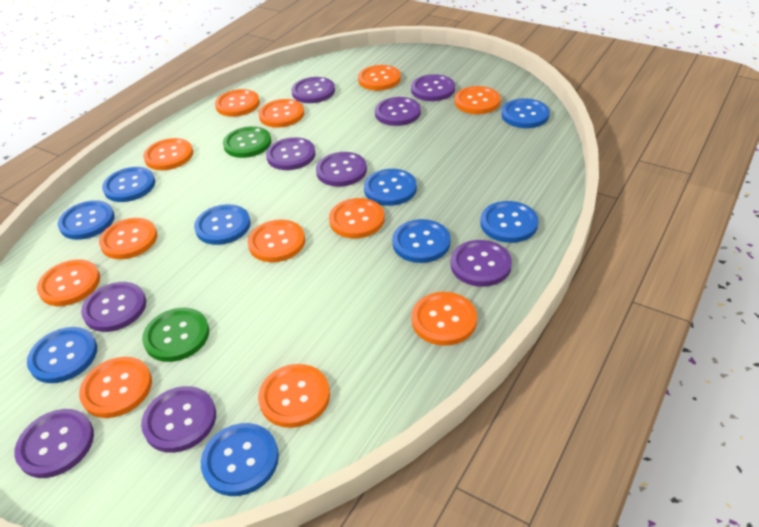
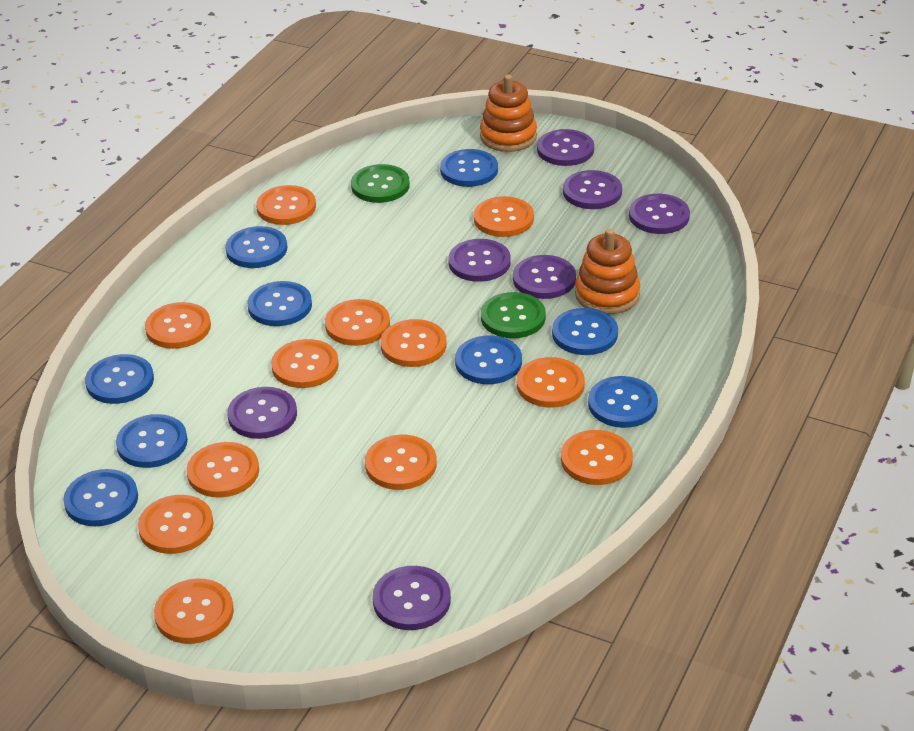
orange stacking toy: 0 -> 2
purple button: 9 -> 7

